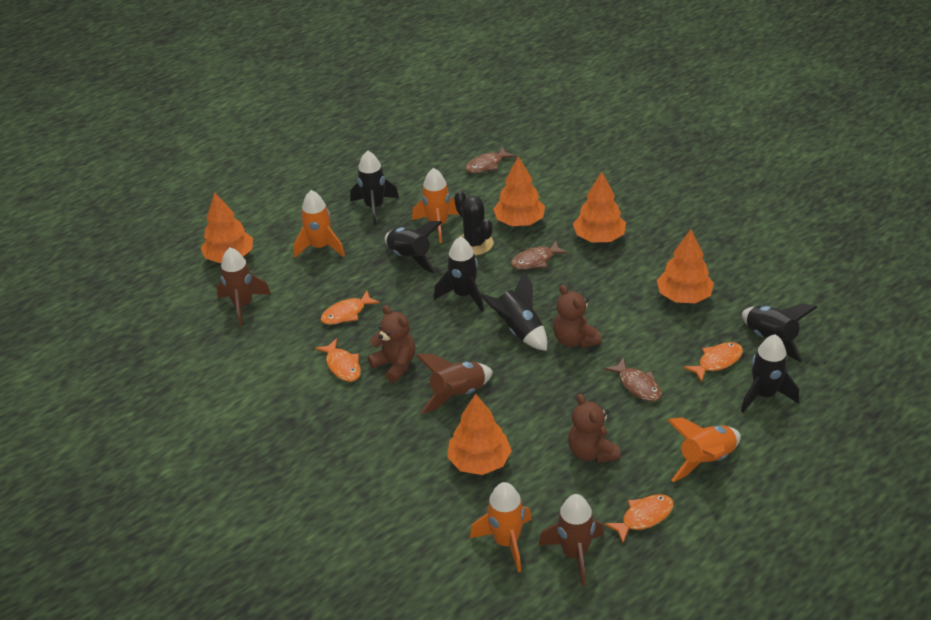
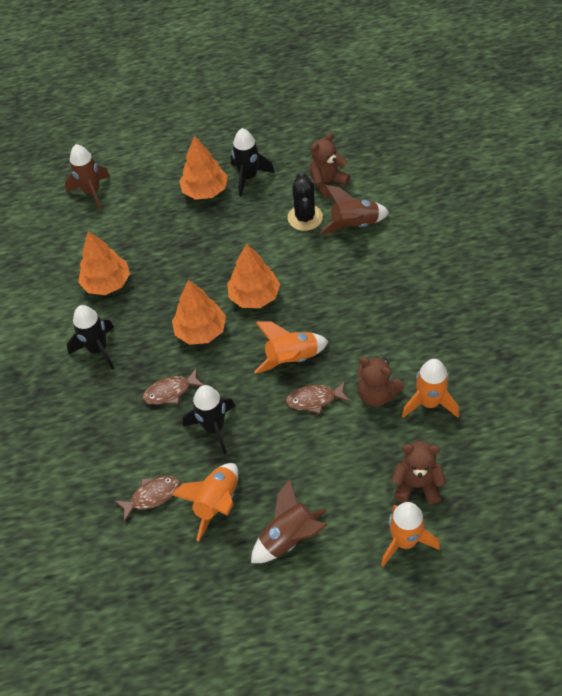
black rocket: 6 -> 3
orange fish: 4 -> 0
orange tree: 5 -> 4

